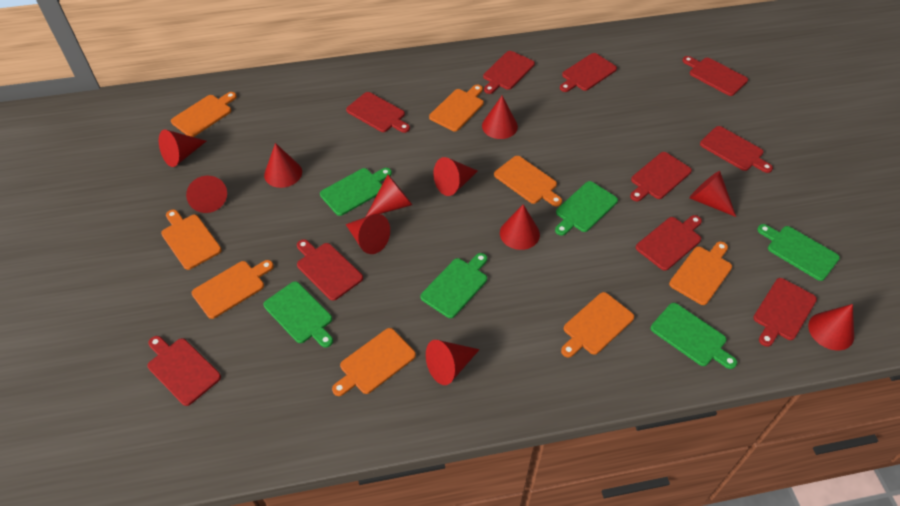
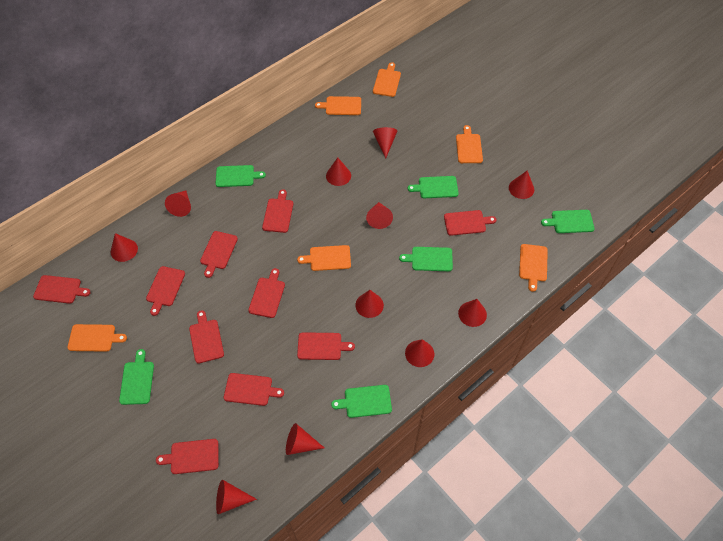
orange cutting board: 8 -> 6

